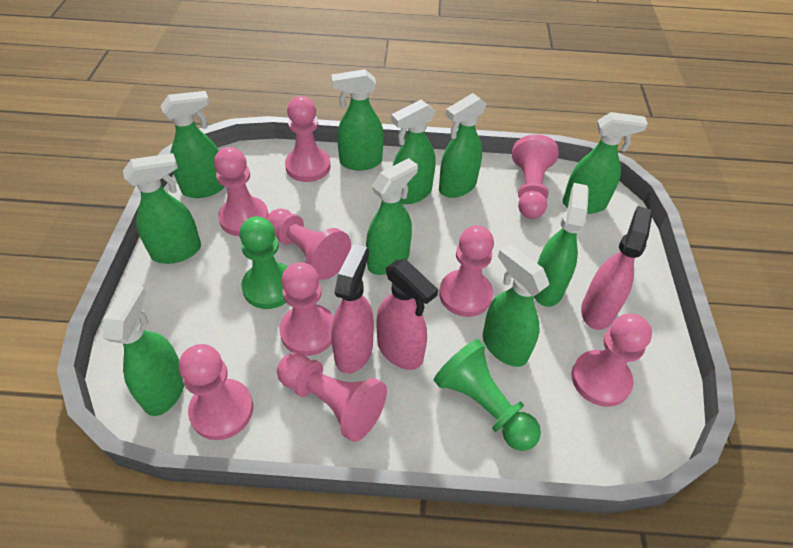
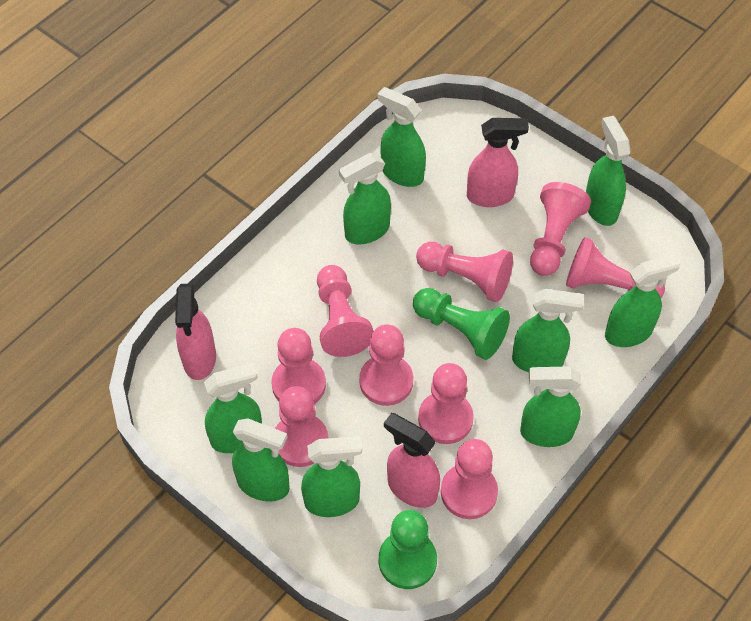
green spray bottle: 10 -> 9

